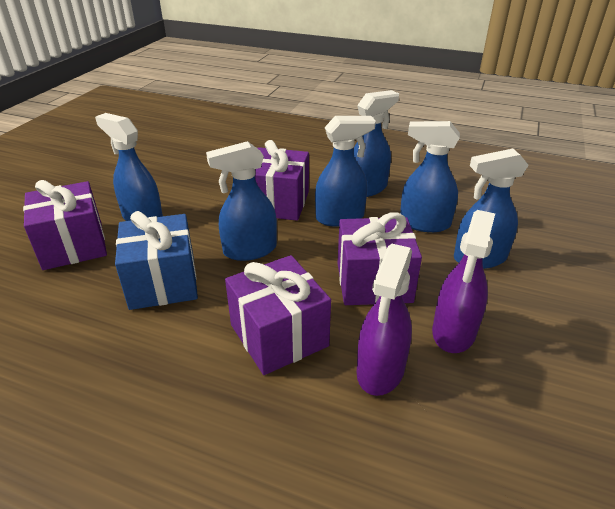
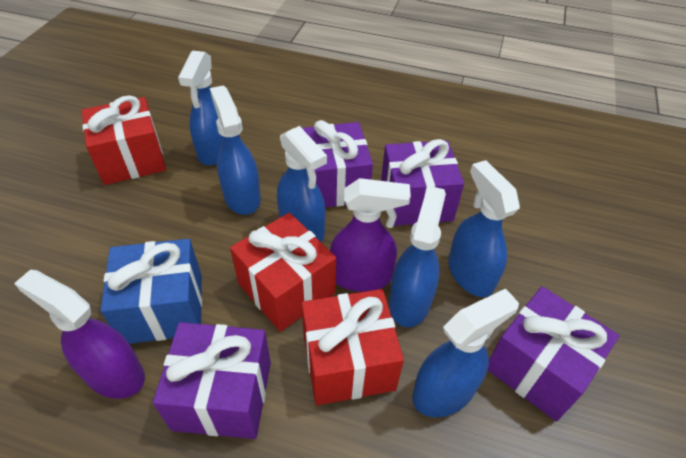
red gift: 0 -> 3

